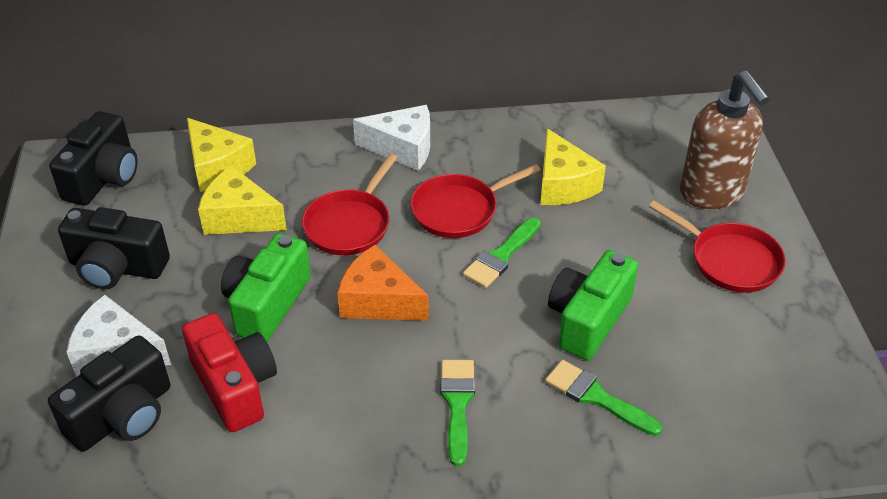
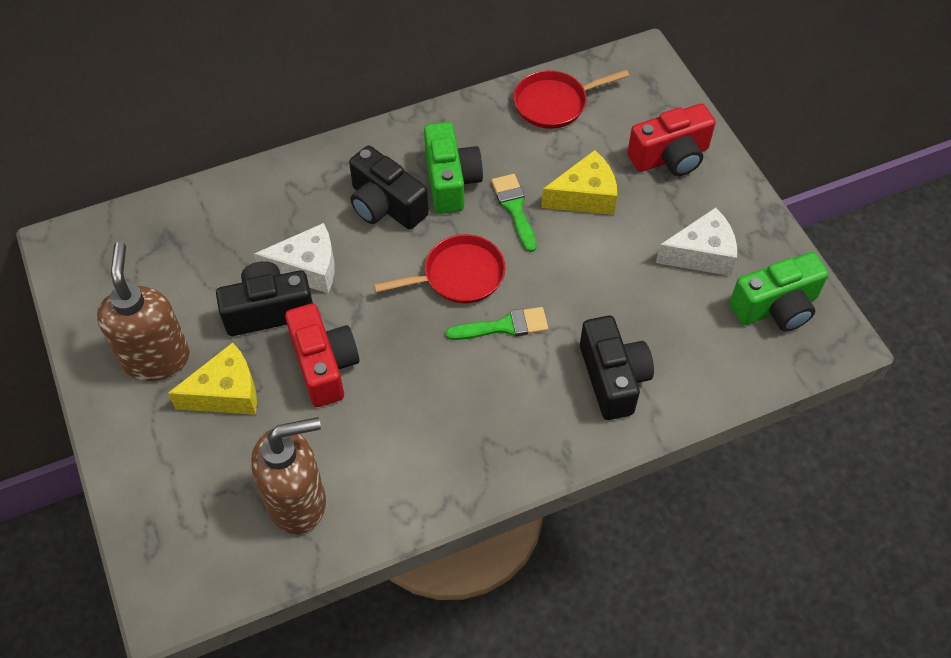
brown soap dispenser: 1 -> 2
green brush: 3 -> 2
orange cheese: 1 -> 0
red camera: 1 -> 2
red pan: 3 -> 2
yellow cheese: 3 -> 2

